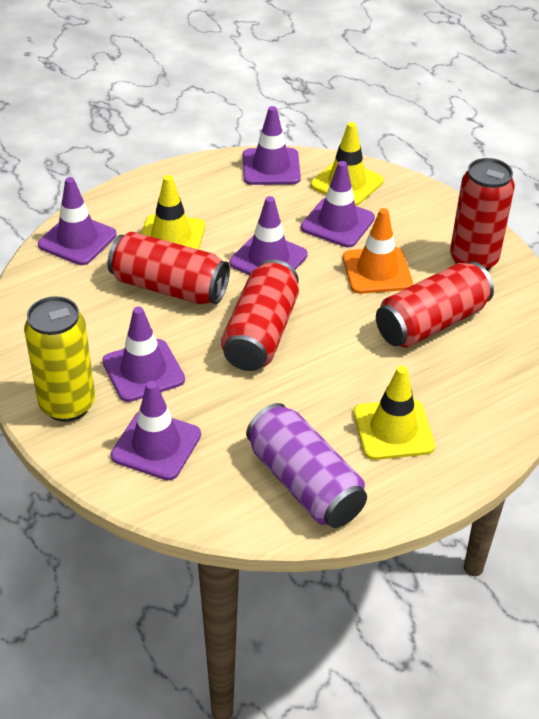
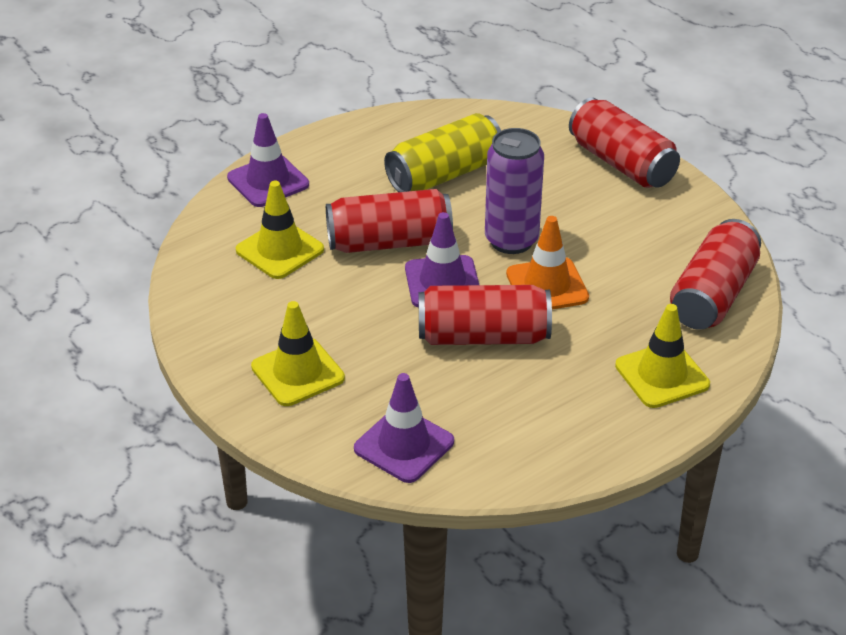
purple traffic cone: 6 -> 3

